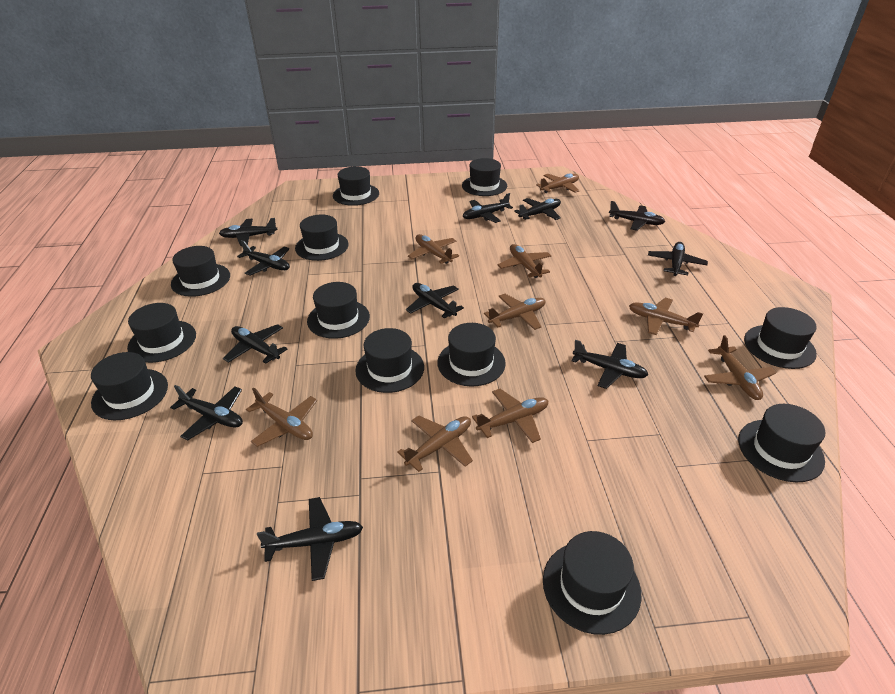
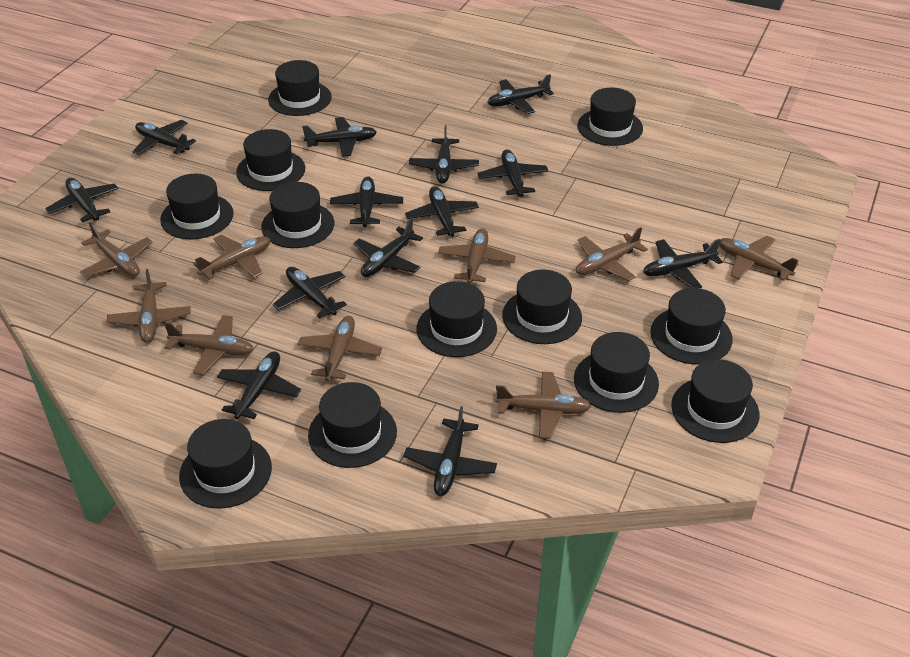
black plane: 11 -> 13

